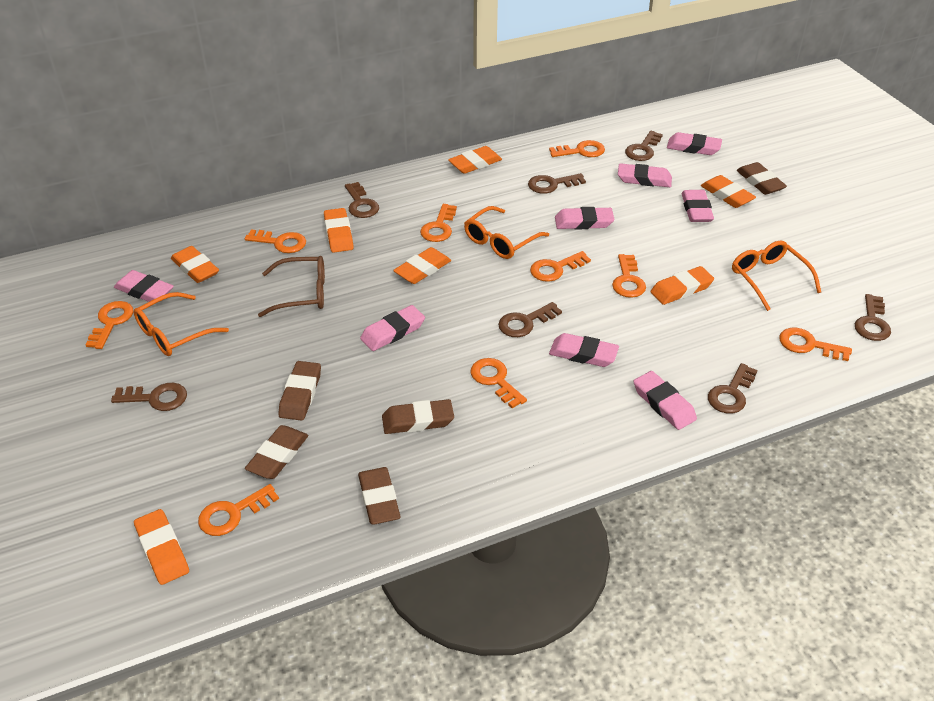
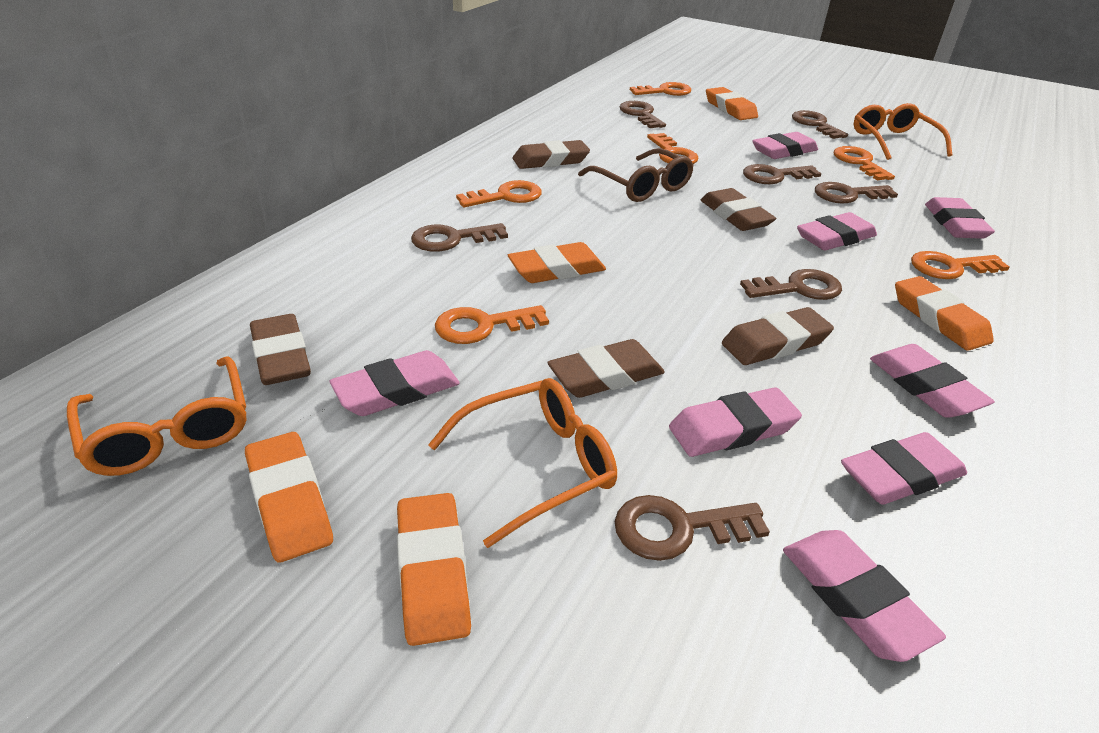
orange eraser: 7 -> 5
orange key: 9 -> 6

